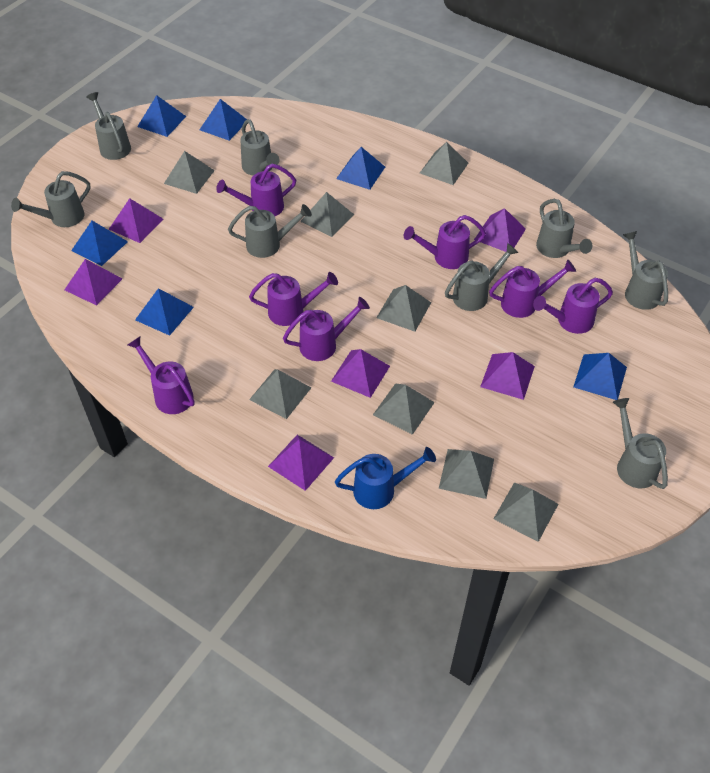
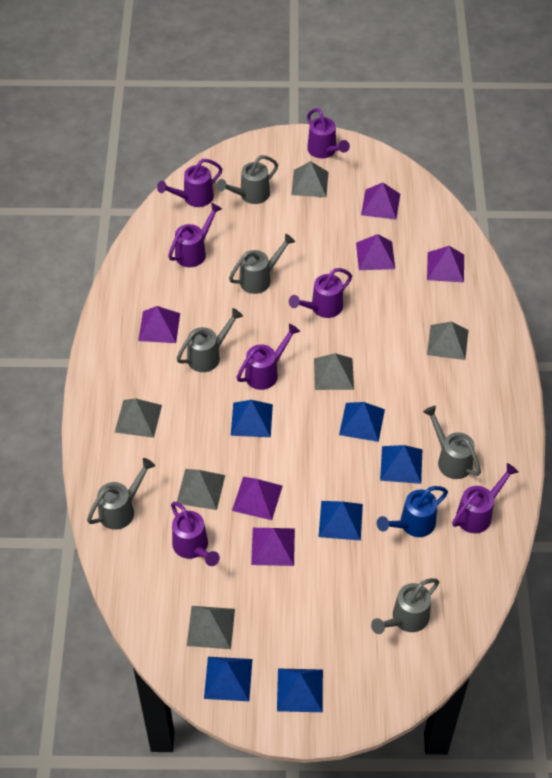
grey pyramid: 8 -> 6
grey watering can: 8 -> 6

